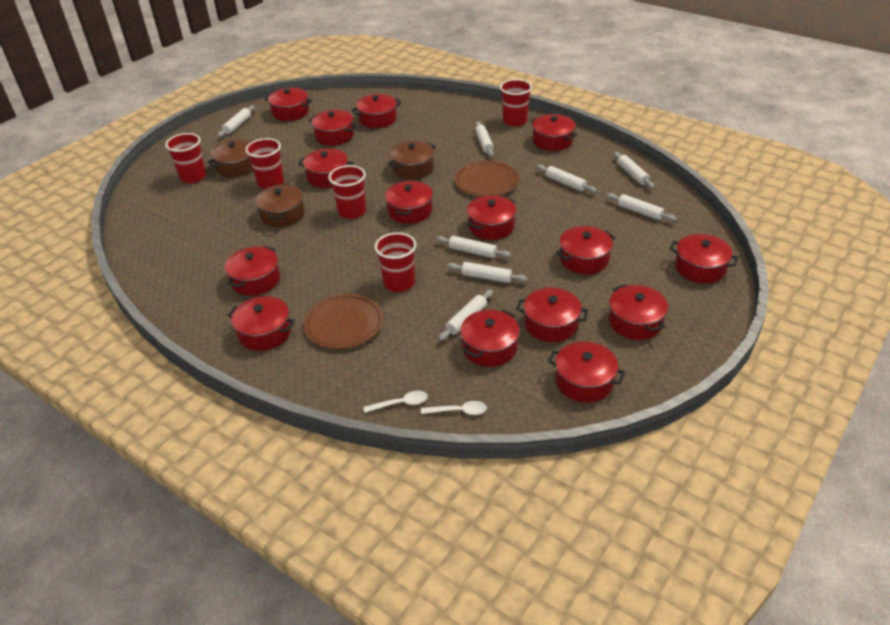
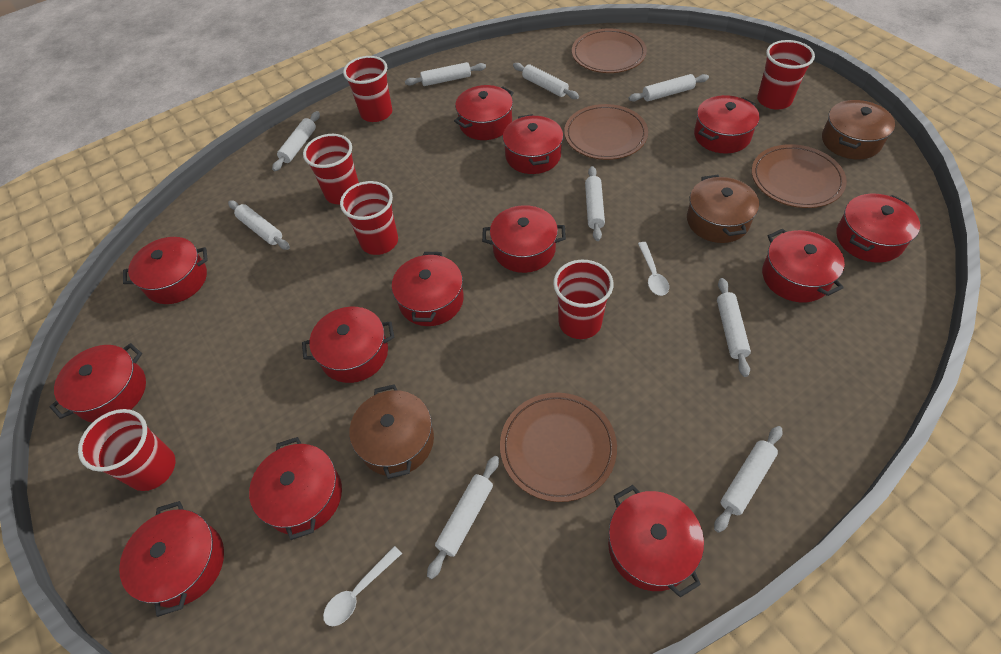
brown plate: 2 -> 4
red cup: 5 -> 6
red pot: 15 -> 13
white rolling pin: 8 -> 9

